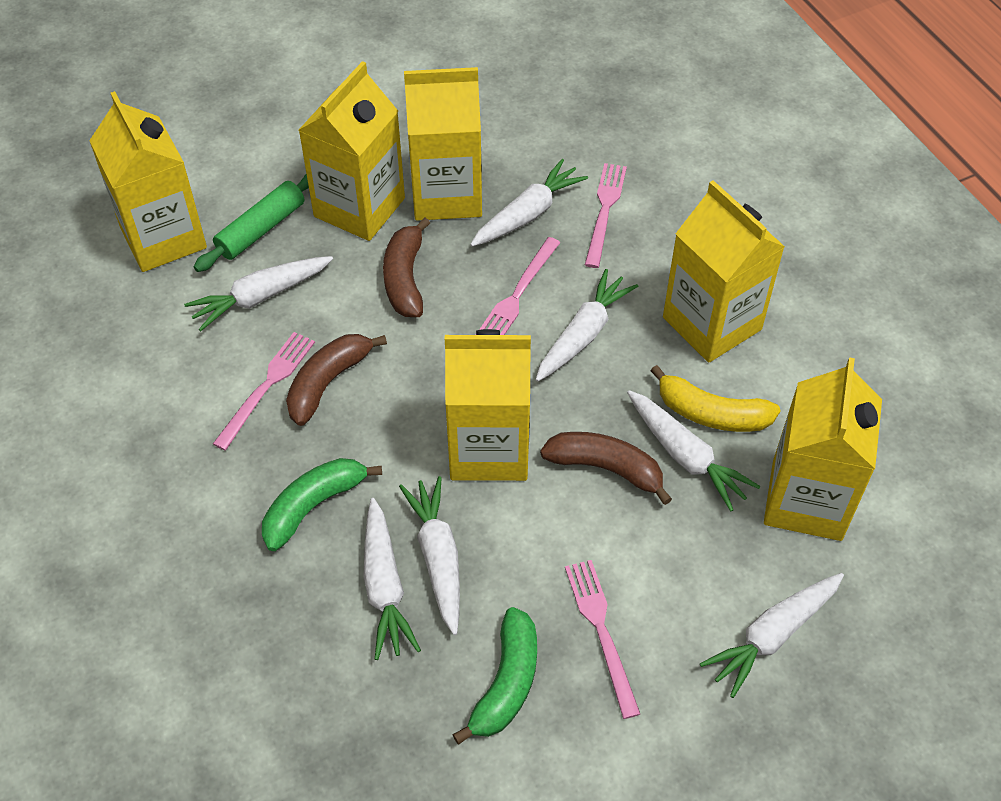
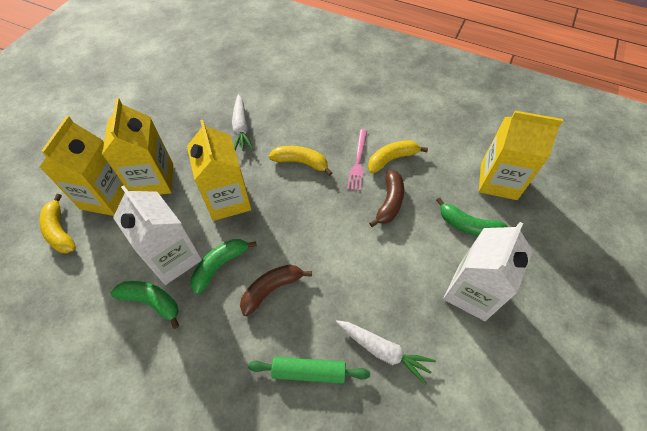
brown banana: 3 -> 2
green banana: 2 -> 3
pink fork: 4 -> 1
white carrot: 7 -> 2
white carton: 0 -> 2
yellow banana: 1 -> 3
yellow carton: 6 -> 4

